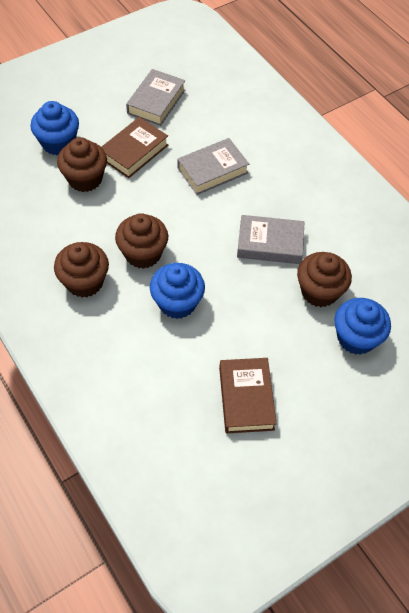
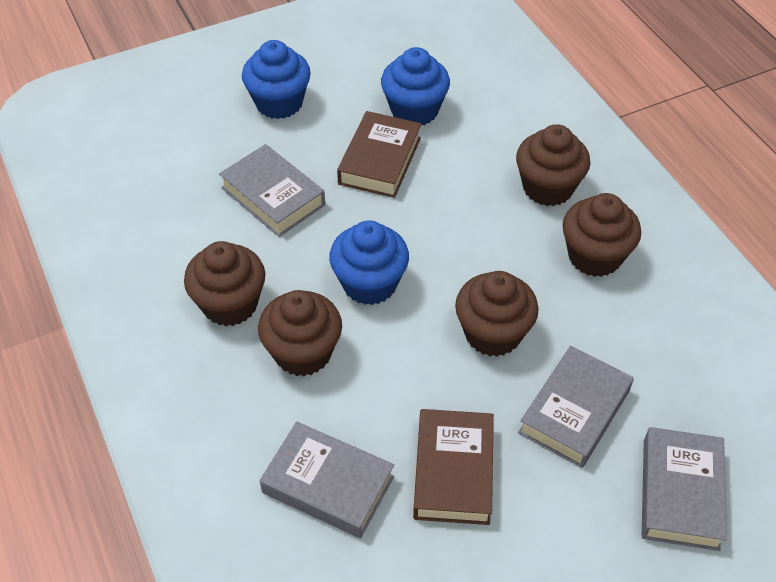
brown cupcake: 4 -> 5
grey book: 3 -> 4

